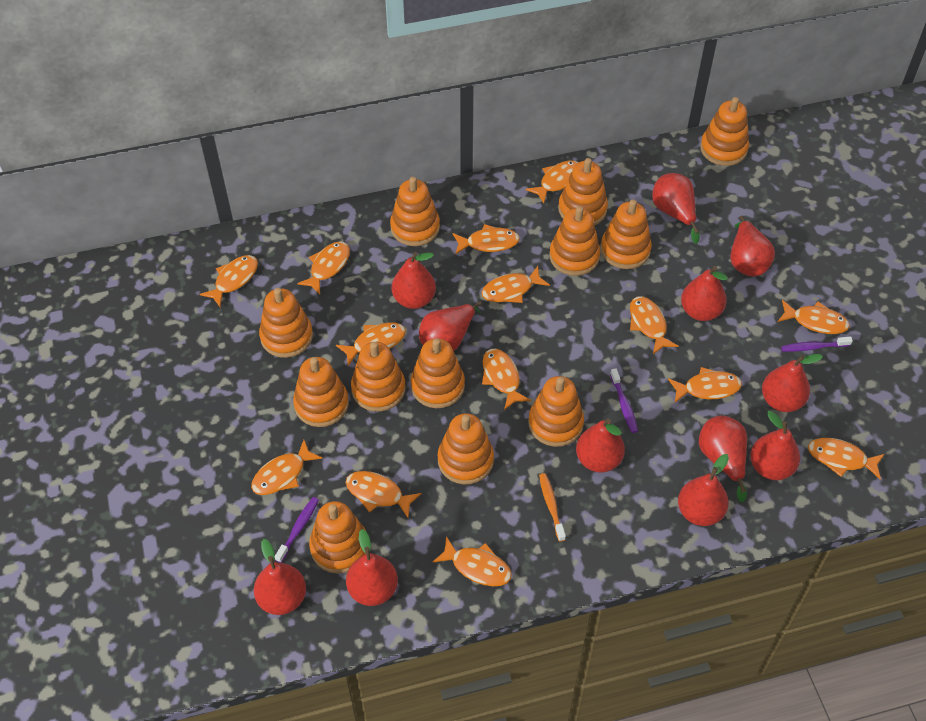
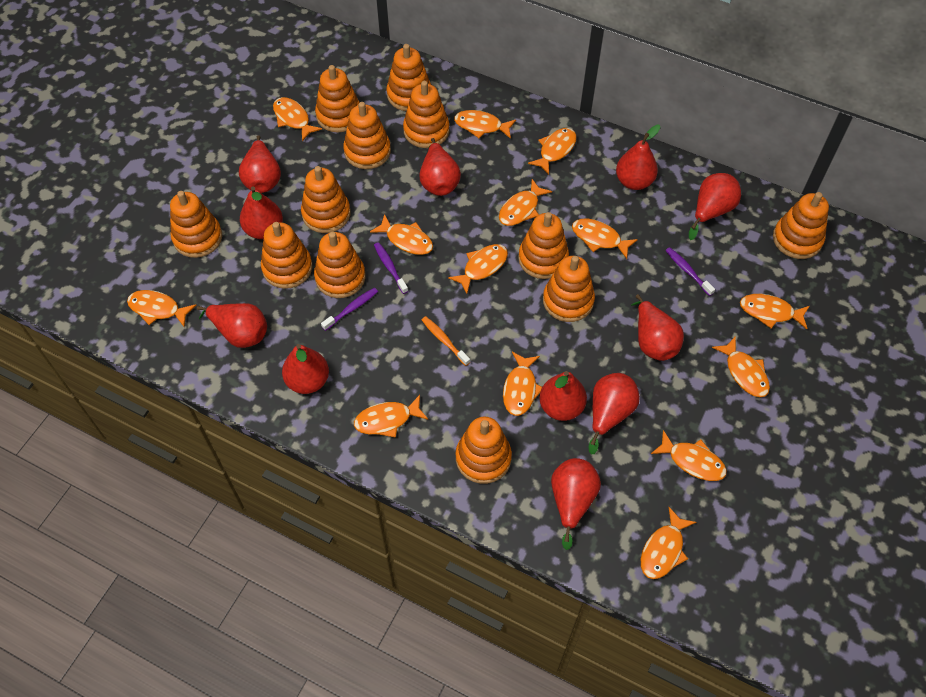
red pear: 12 -> 11

